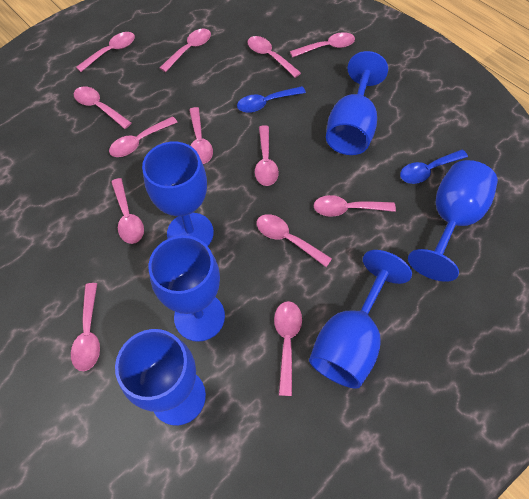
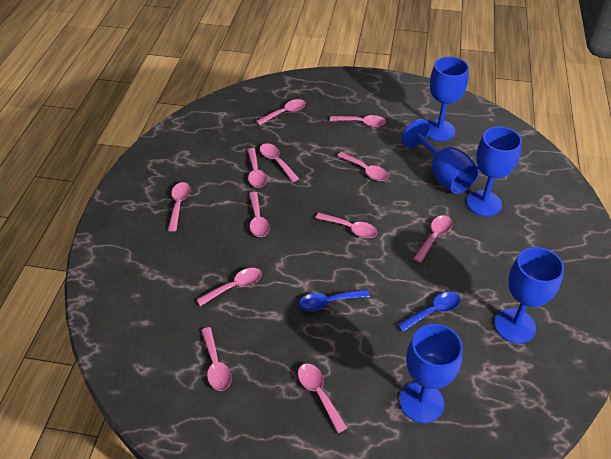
blue goblet: 6 -> 5
pink spoon: 13 -> 12

